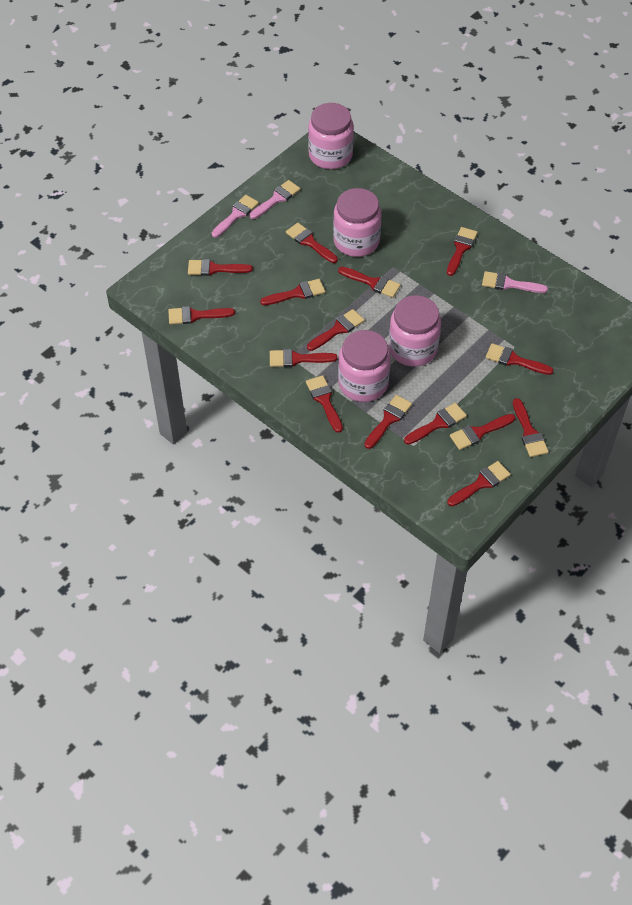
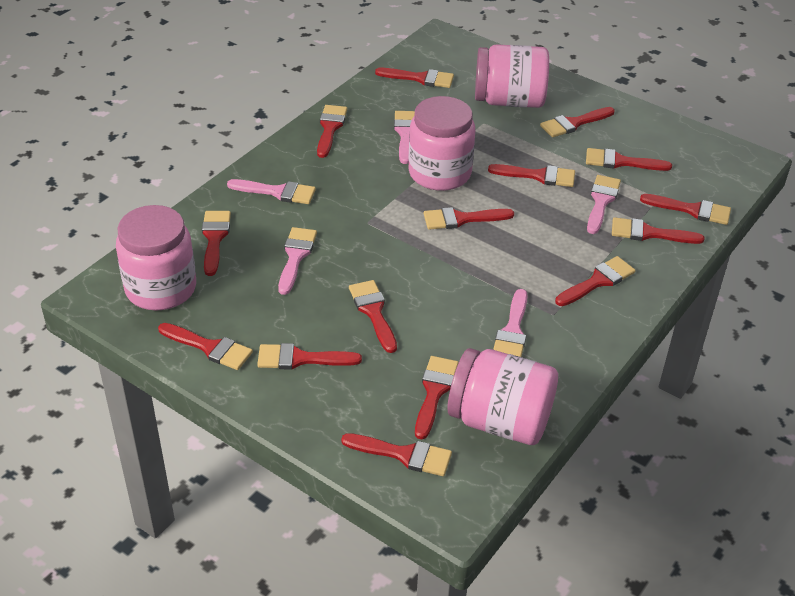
pink brush: 3 -> 5

